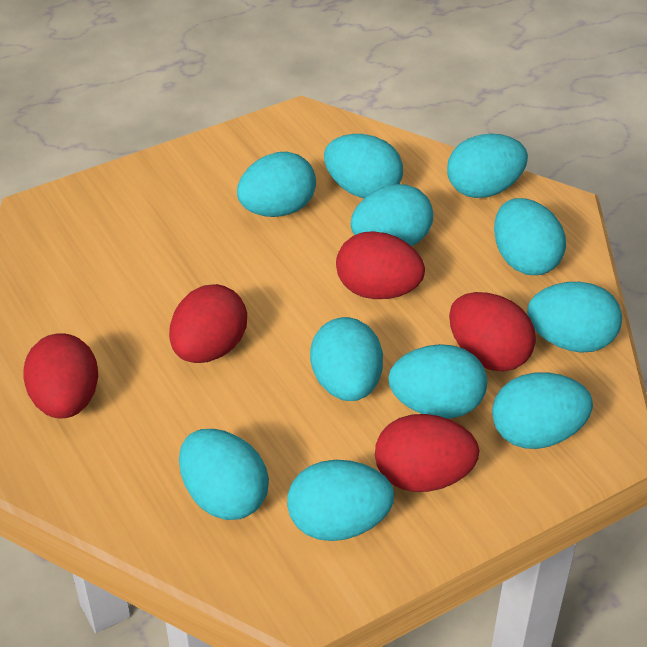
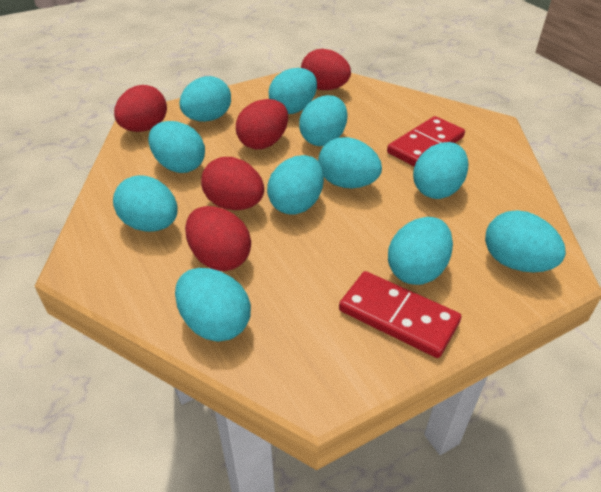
red domino: 0 -> 2

